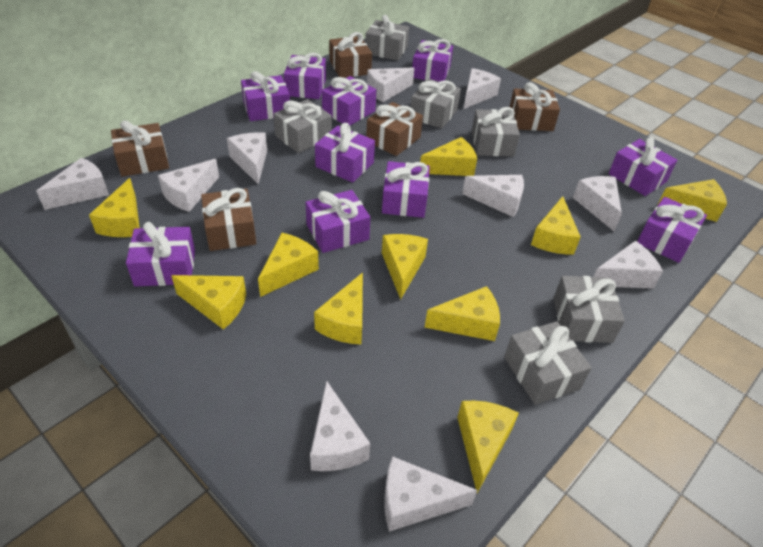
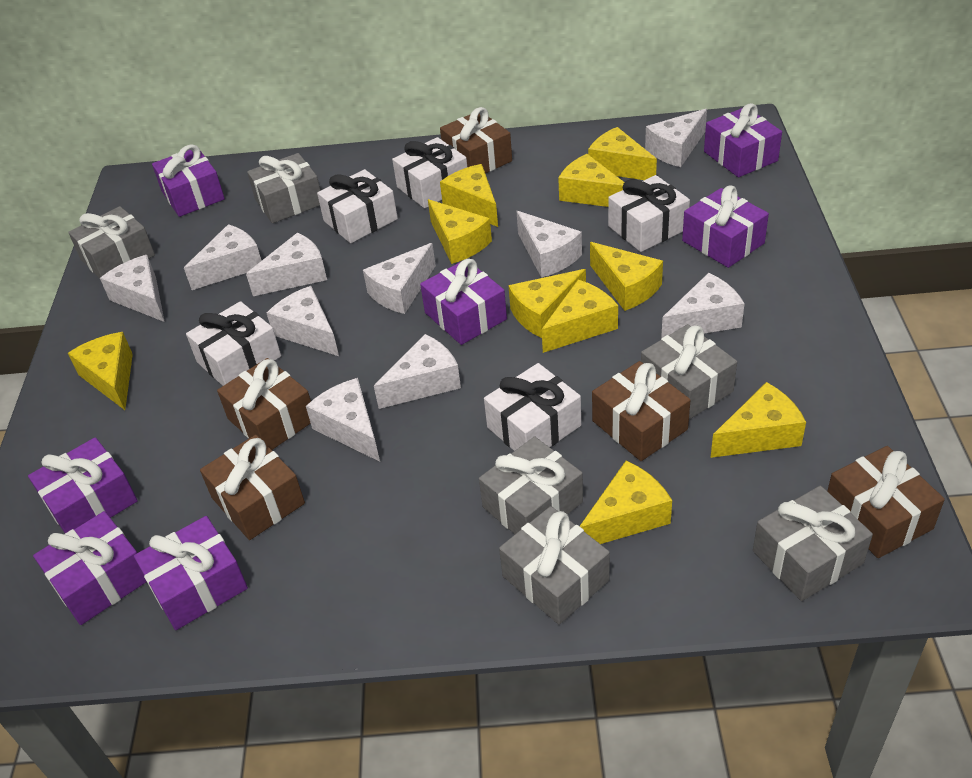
purple gift: 10 -> 7
white gift: 0 -> 5

